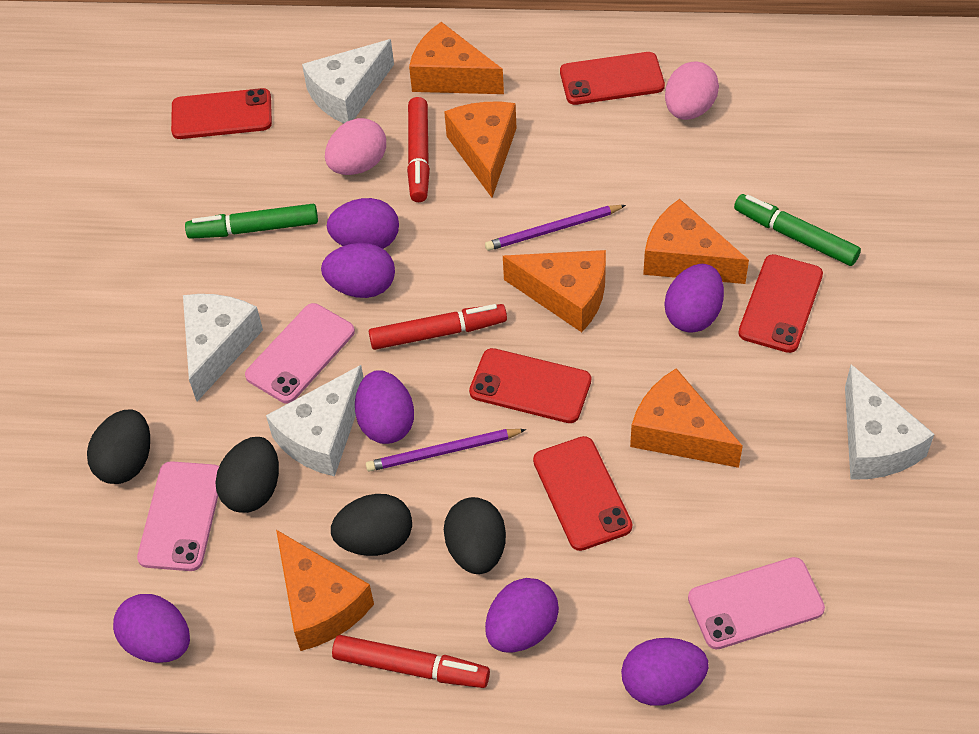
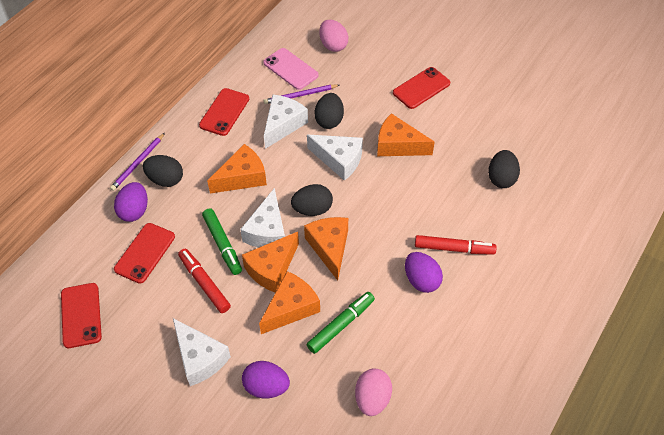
orange cheese: 6 -> 5
pink phone: 3 -> 1
purple egg: 7 -> 3
red marker: 3 -> 2
red phone: 5 -> 4

